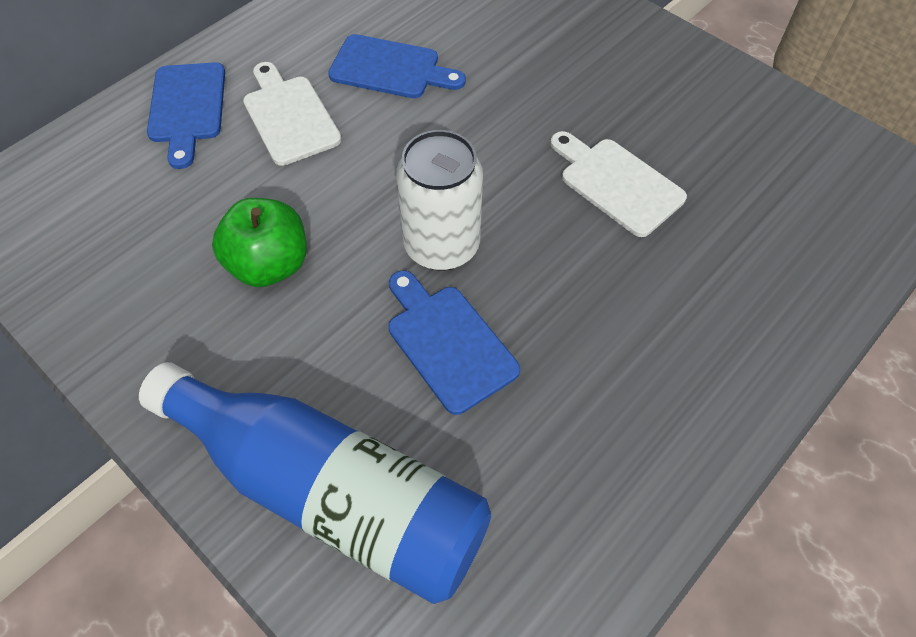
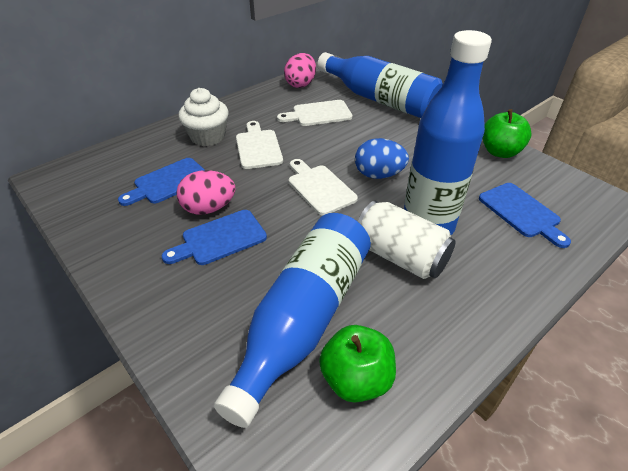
blue bottle: 1 -> 3
blue egg: 0 -> 1
green apple: 1 -> 2
pink egg: 0 -> 2
white cupcake: 0 -> 1
white cutting board: 2 -> 3

